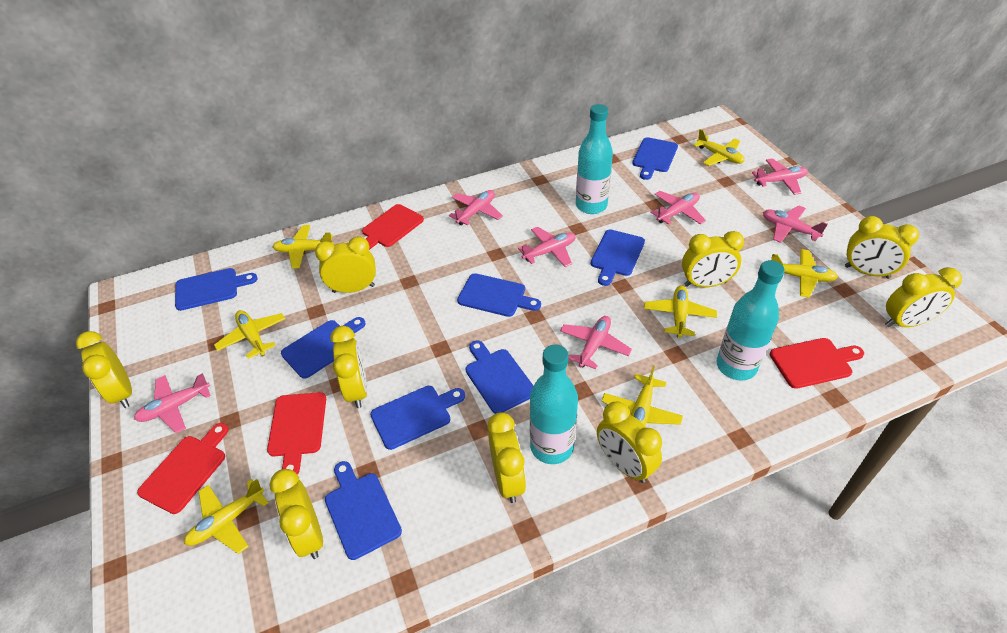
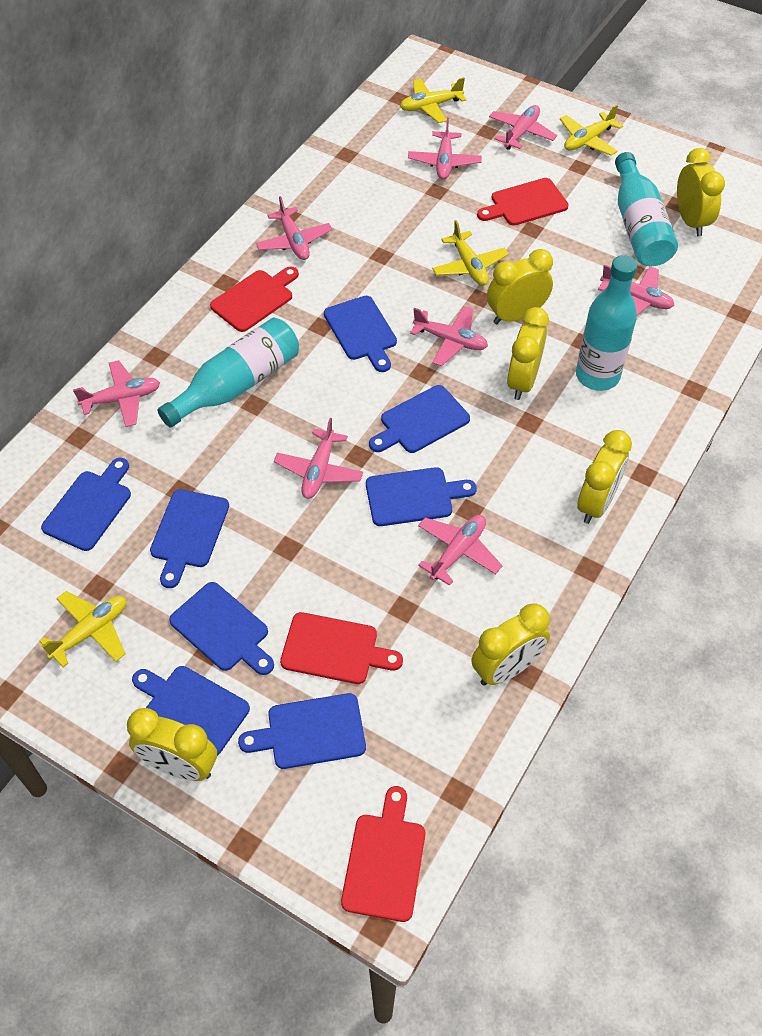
pink plane: 7 -> 8
yellow clock: 9 -> 6
yellow plane: 7 -> 4

